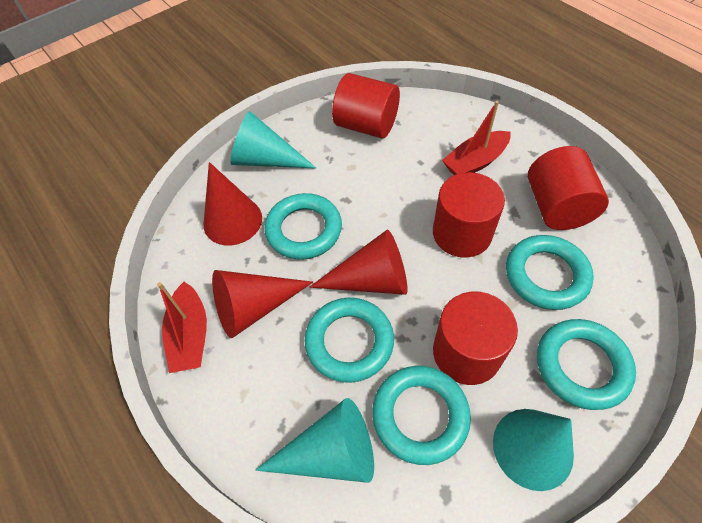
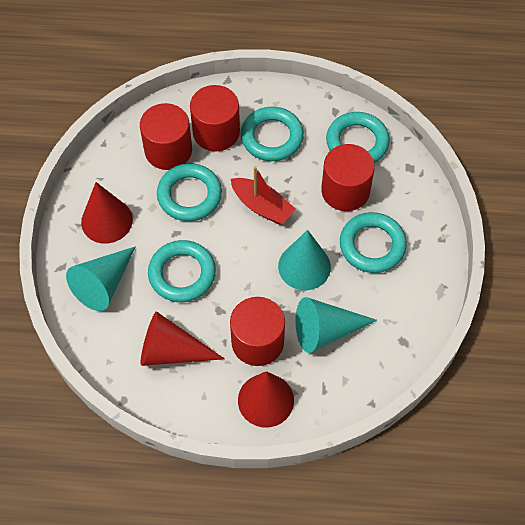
red boat: 2 -> 1

